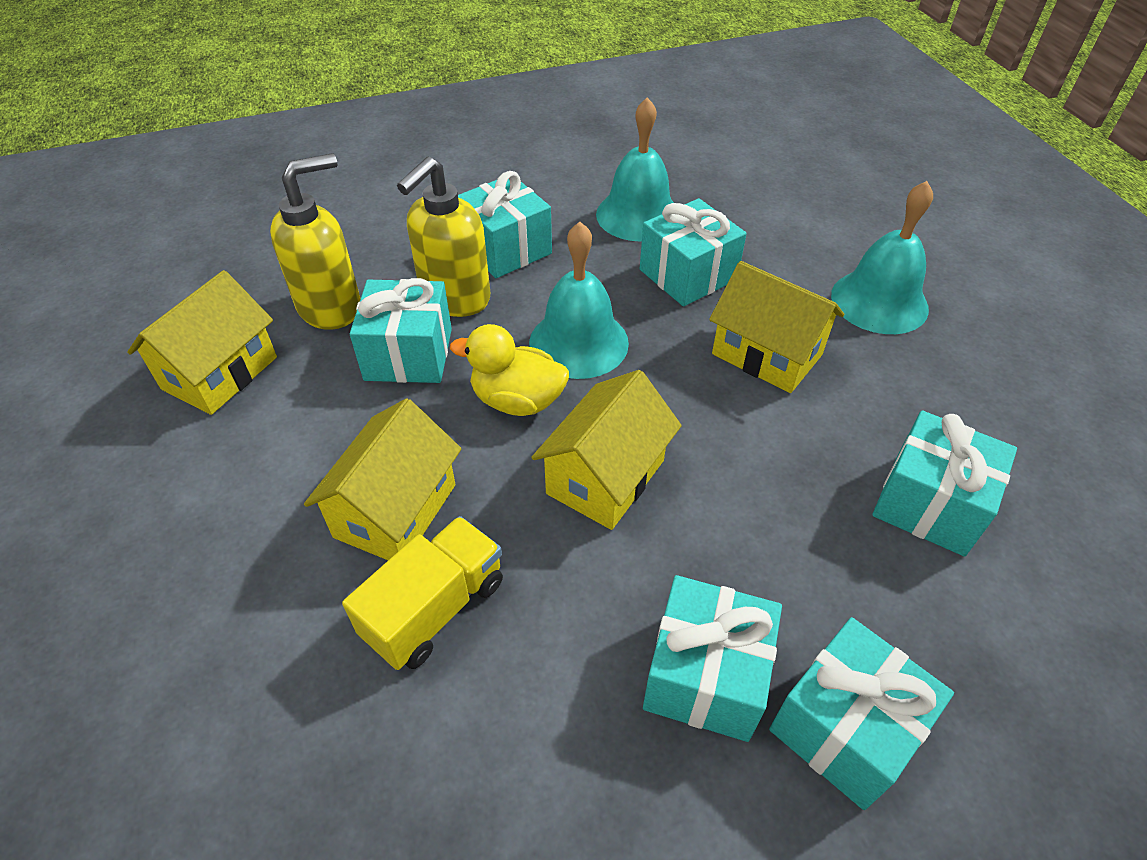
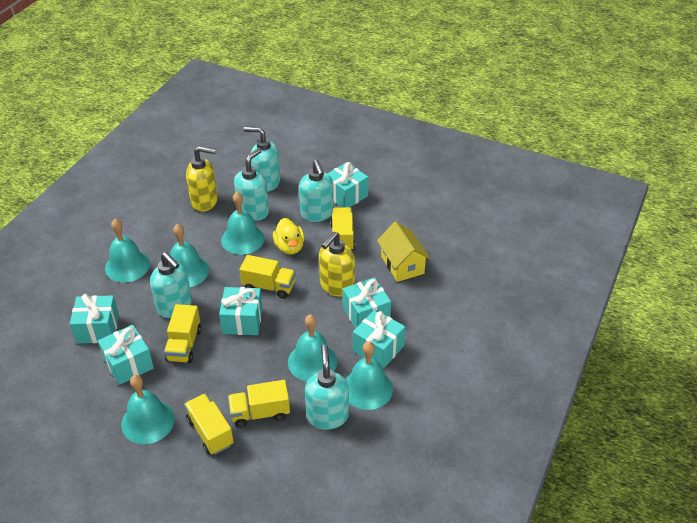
turquoise bell: 3 -> 6
turquoise soap dispenser: 0 -> 5
yellow house: 4 -> 1
yellow truck: 1 -> 5

